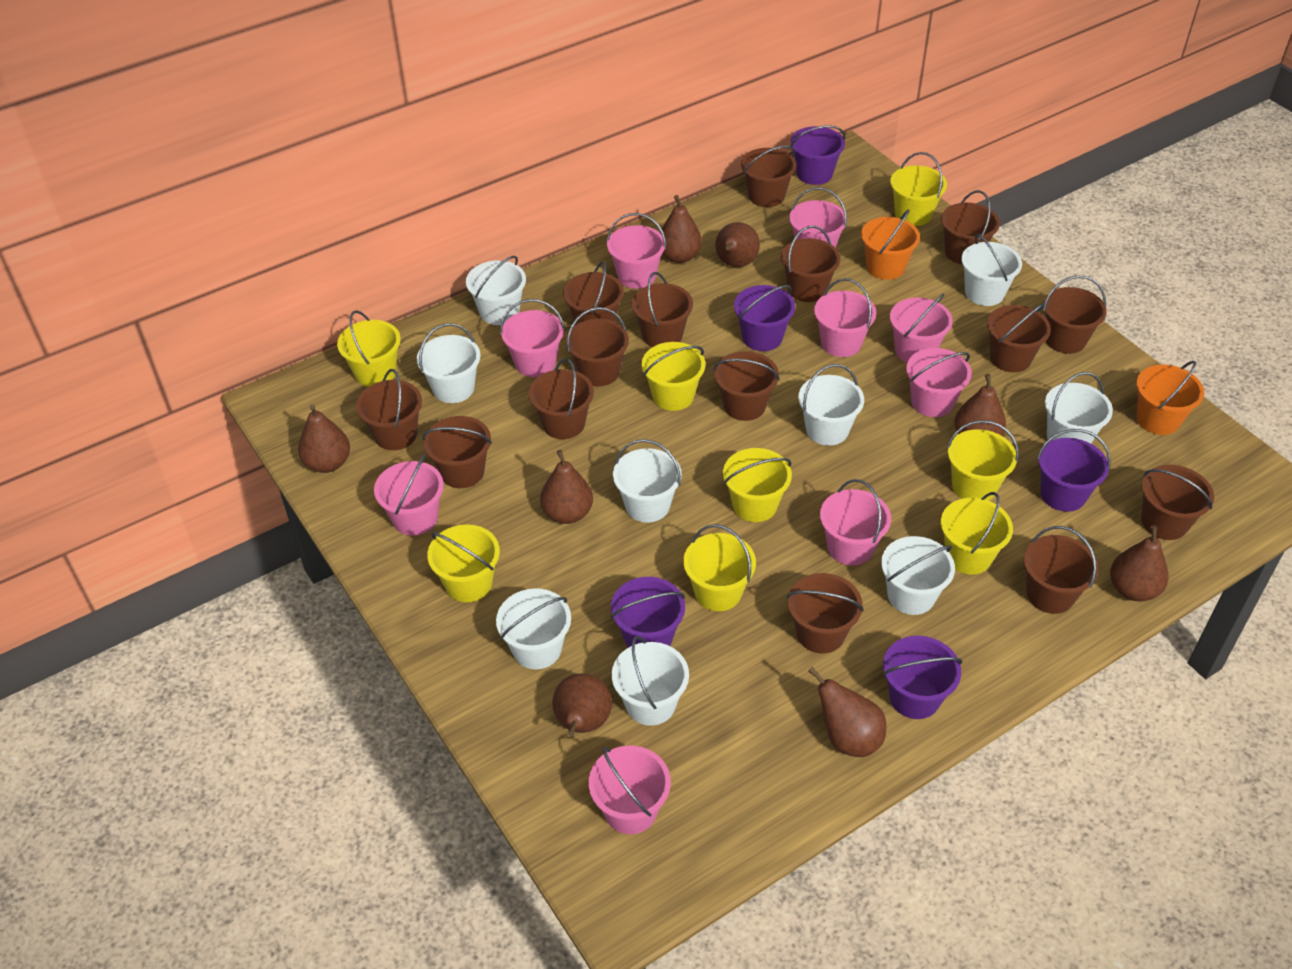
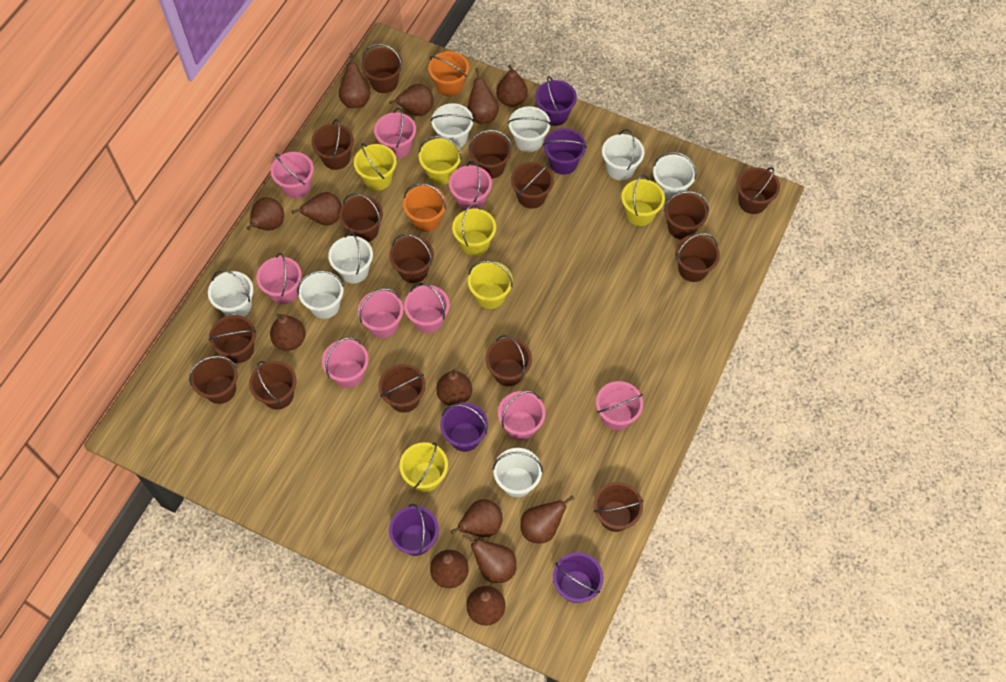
brown pear: 8 -> 13
white bucket: 9 -> 8
yellow bucket: 8 -> 6

